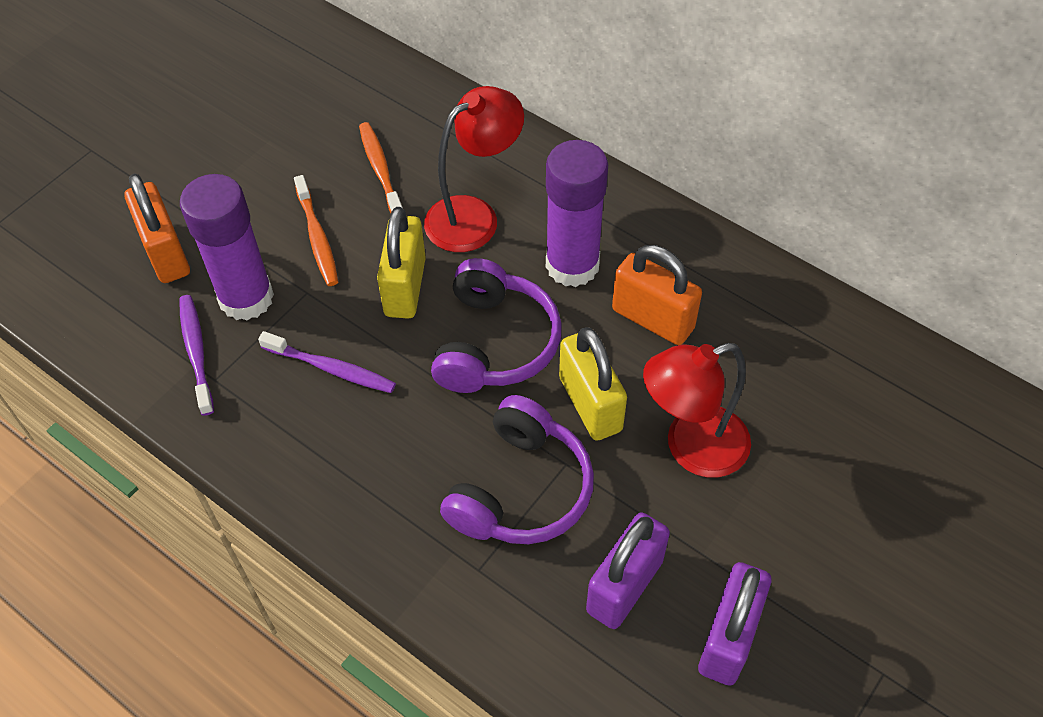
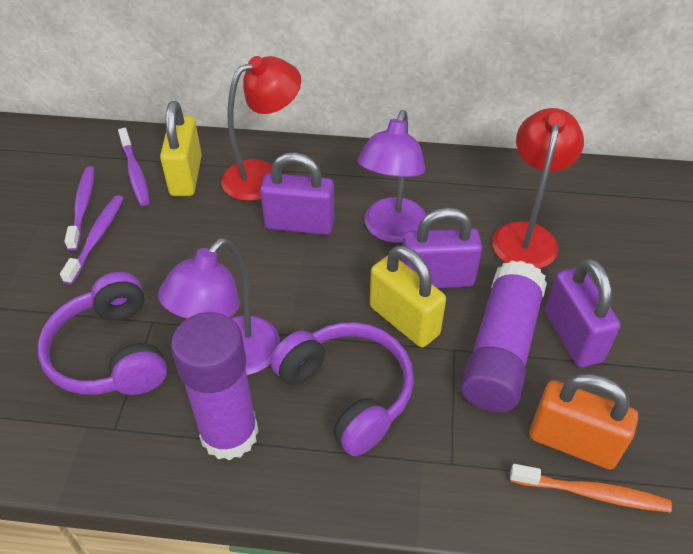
orange padlock: 2 -> 1
orange toothbrush: 2 -> 1
purple lamp: 0 -> 2
purple padlock: 2 -> 3
purple toothbrush: 2 -> 3

